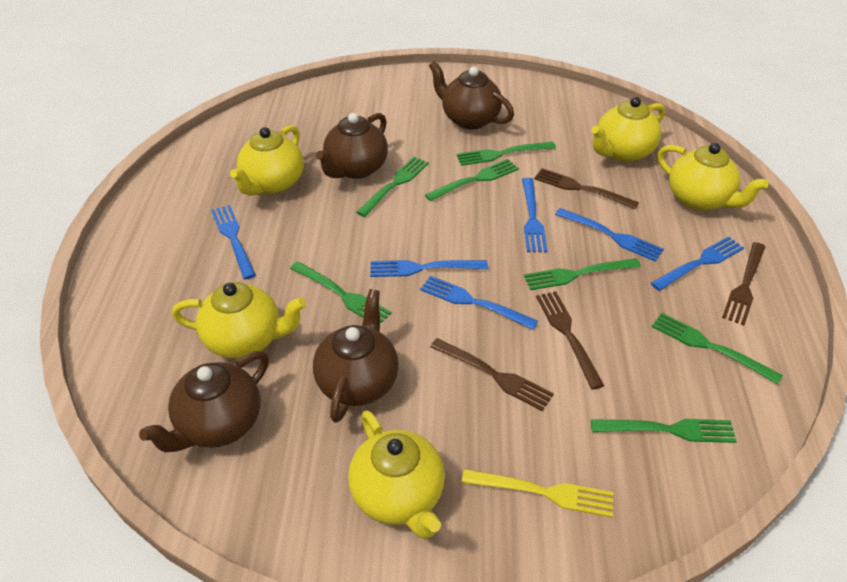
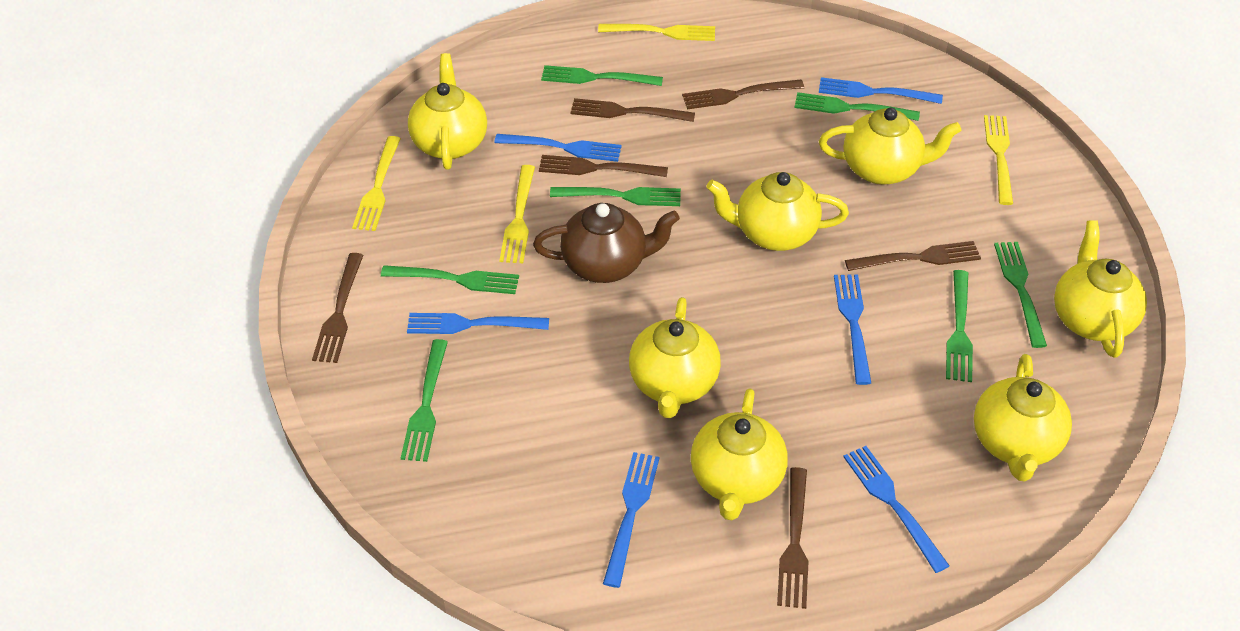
brown fork: 4 -> 6
brown teapot: 4 -> 1
yellow fork: 1 -> 4
yellow teapot: 5 -> 7

